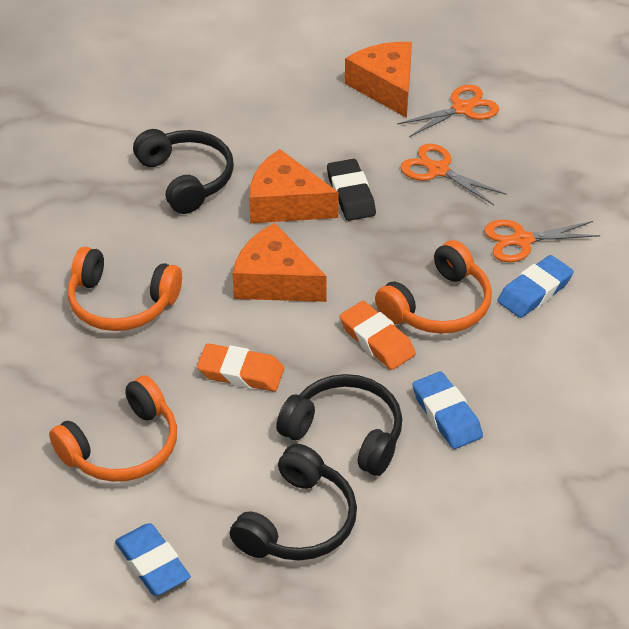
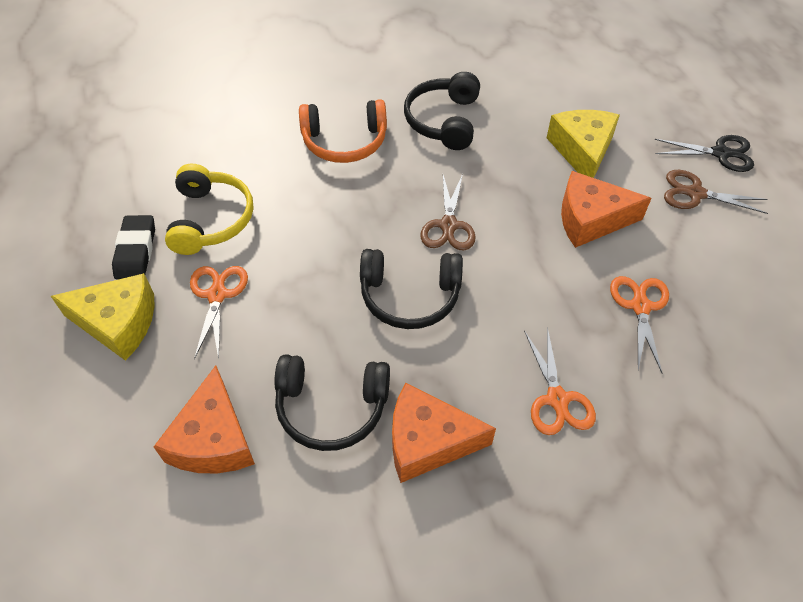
black scissors: 0 -> 1
blue eraser: 3 -> 0
brown scissors: 0 -> 2
orange eraser: 2 -> 0
orange headphones: 3 -> 1
yellow cheese: 0 -> 2
yellow headphones: 0 -> 1

